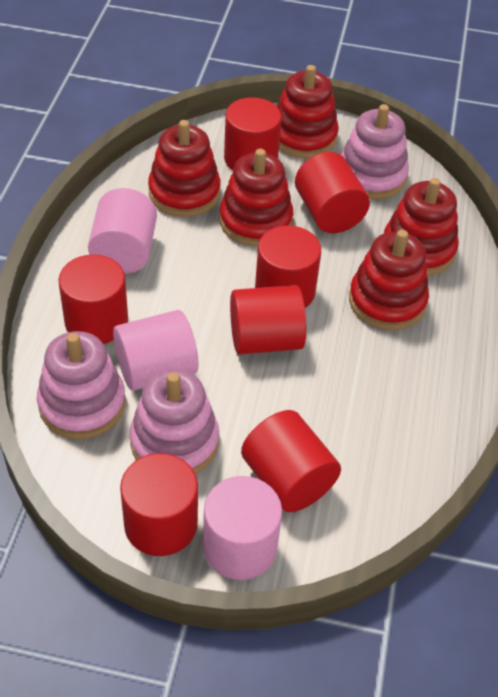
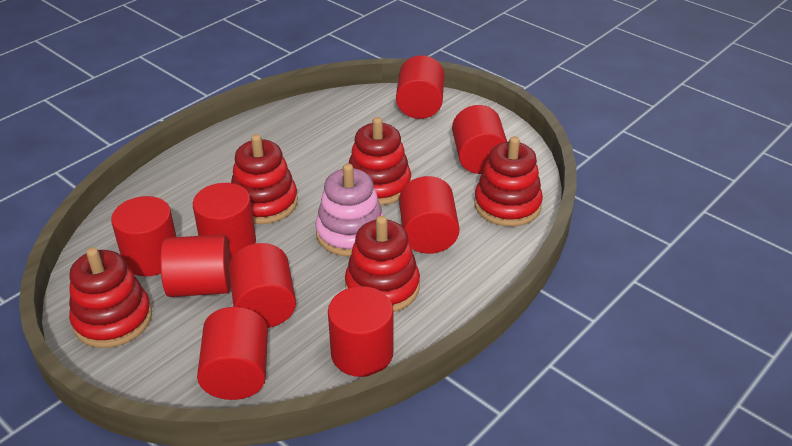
pink cylinder: 3 -> 0
pink stacking toy: 3 -> 1
red cylinder: 7 -> 9

